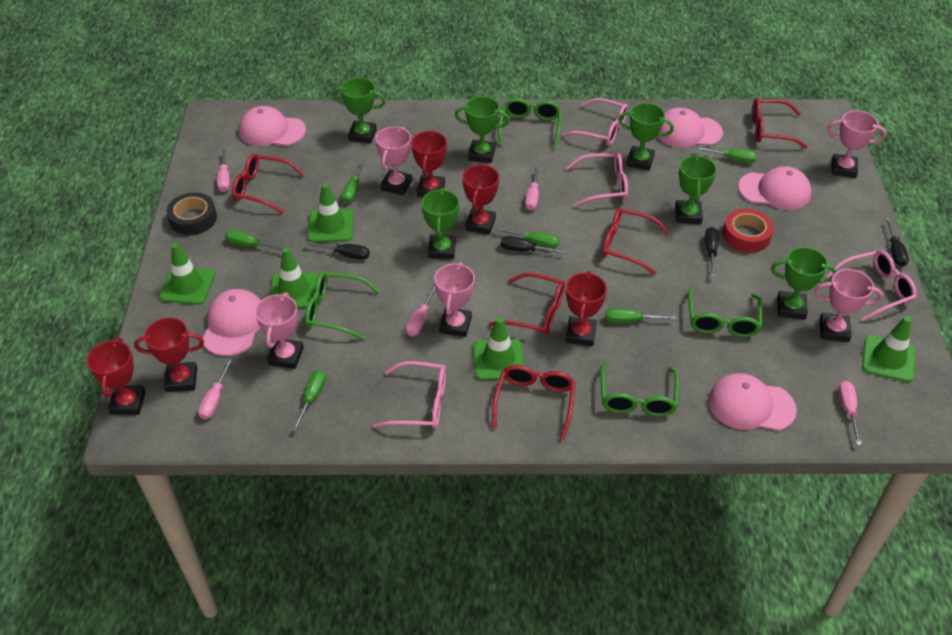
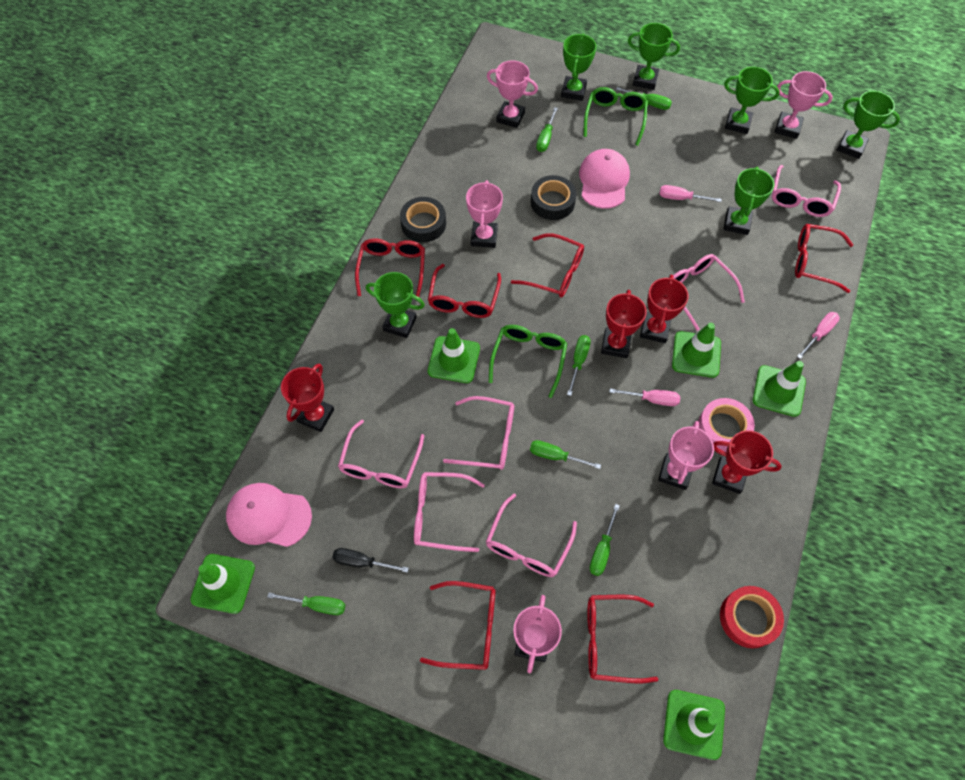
black screwdriver: 4 -> 1
black tape: 1 -> 2
green glasses: 4 -> 2
pink cap: 5 -> 2
pink glasses: 4 -> 6
pink screwdriver: 5 -> 3
pink tape: 0 -> 1
red glasses: 5 -> 6
red trophy: 5 -> 4

